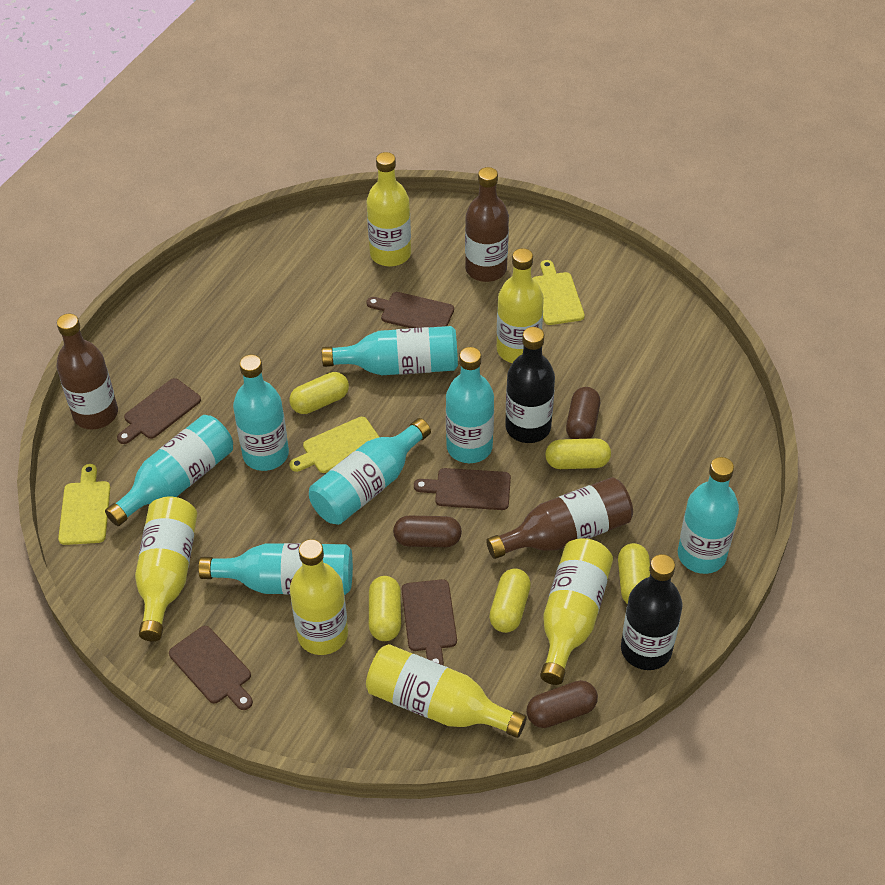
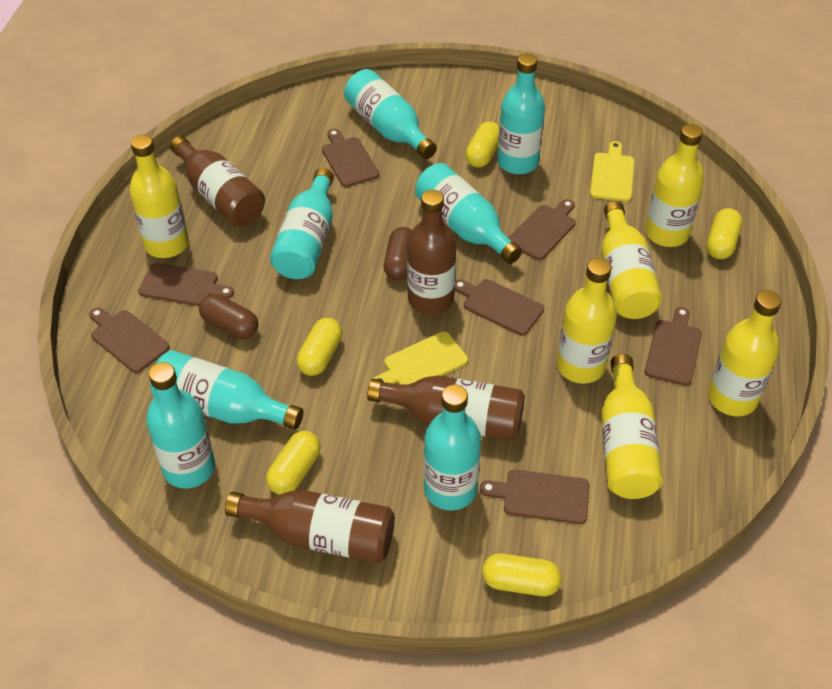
black bottle: 2 -> 0
brown bottle: 3 -> 4
brown capsule: 3 -> 2
brown cutting board: 5 -> 7
yellow cutting board: 3 -> 2

